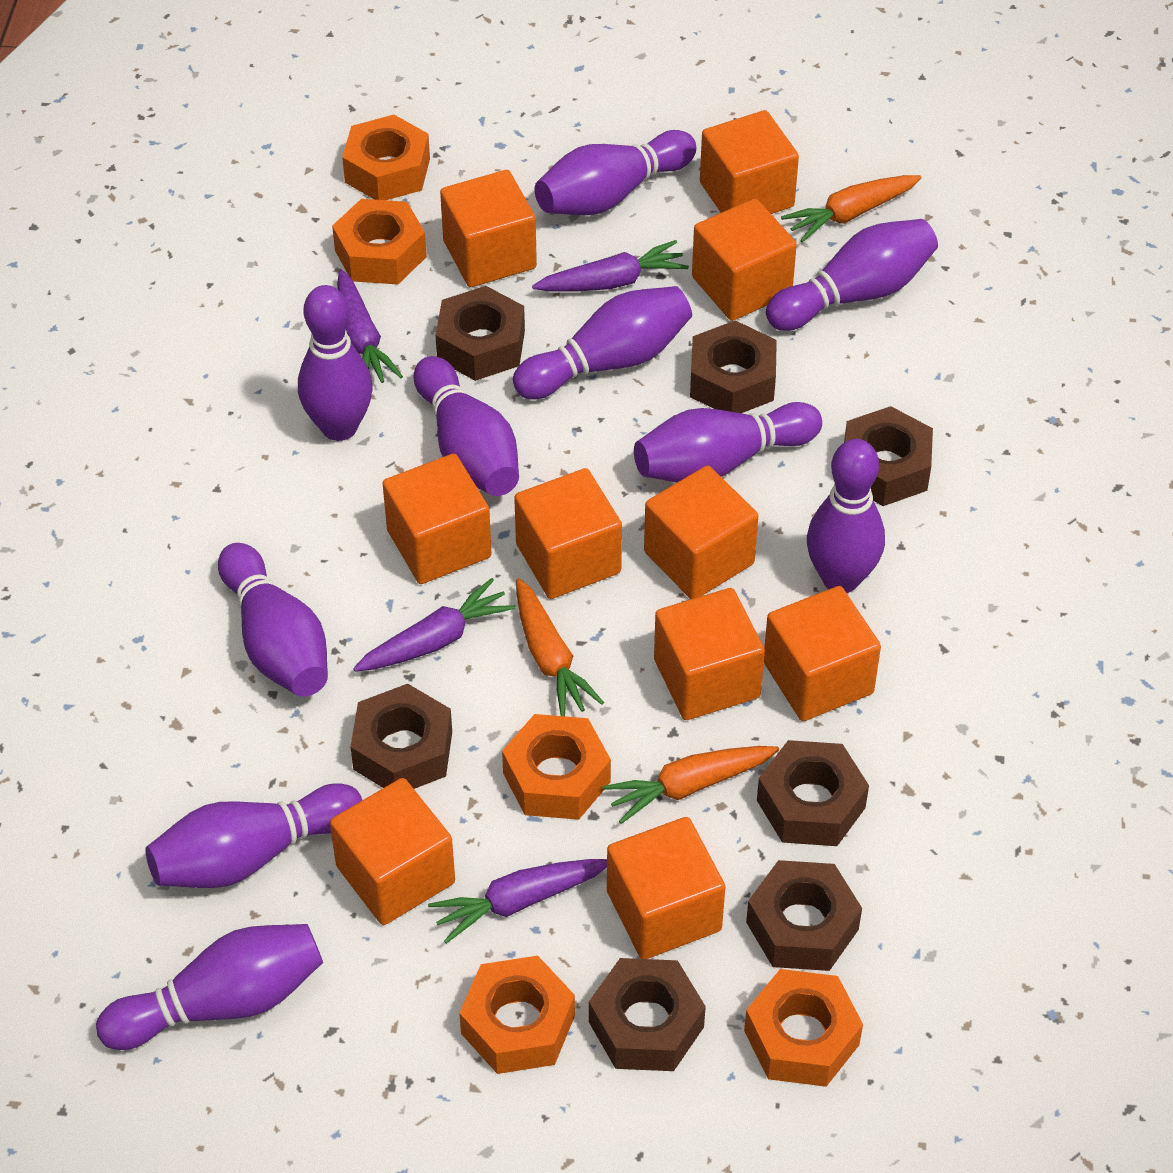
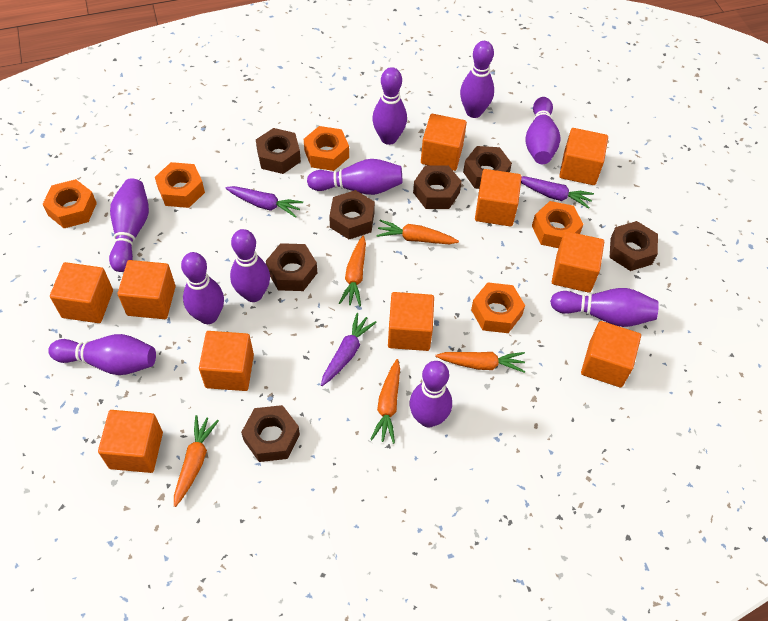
orange carrot: 3 -> 5
purple carrot: 4 -> 3

